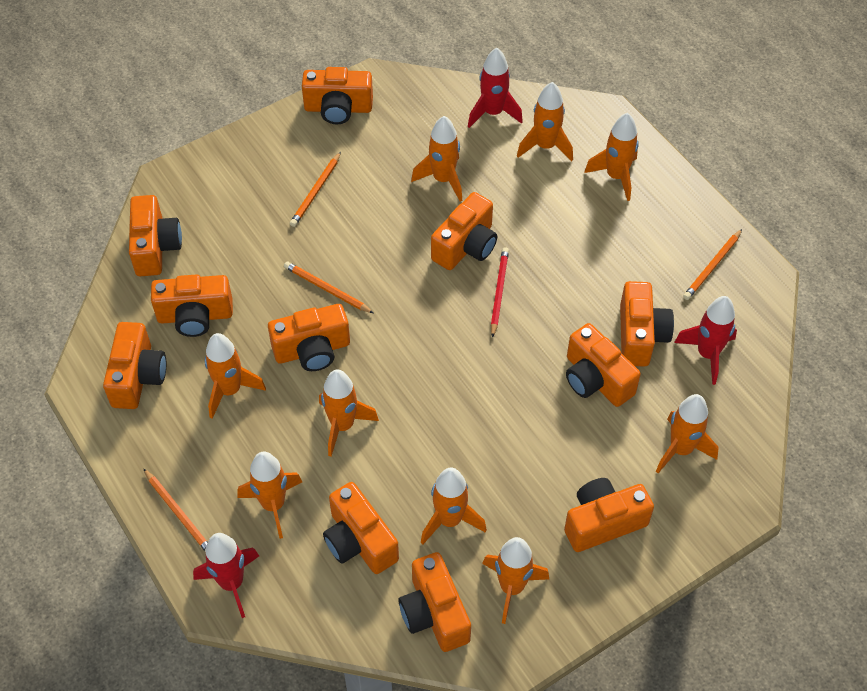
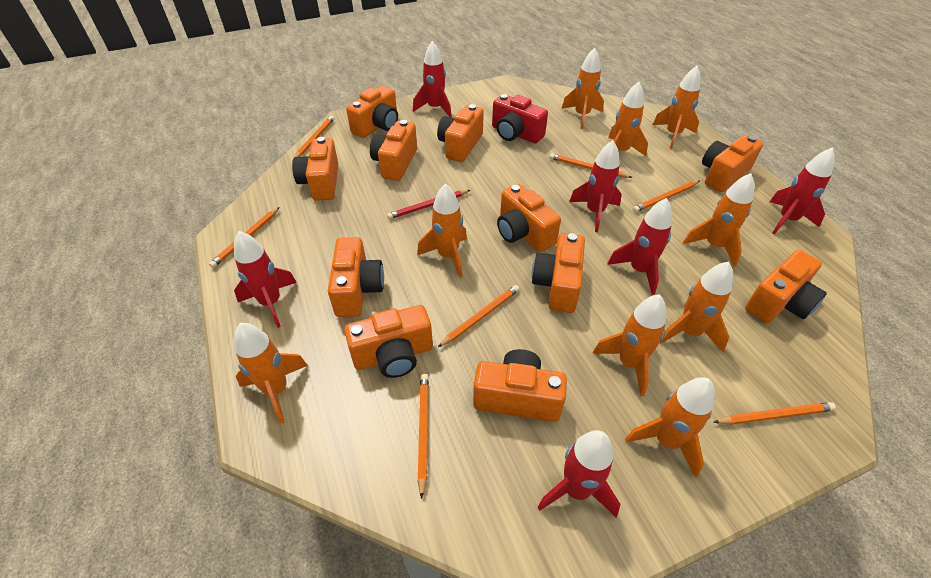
orange pencil: 4 -> 7
red camera: 0 -> 1
red rocket: 3 -> 6

